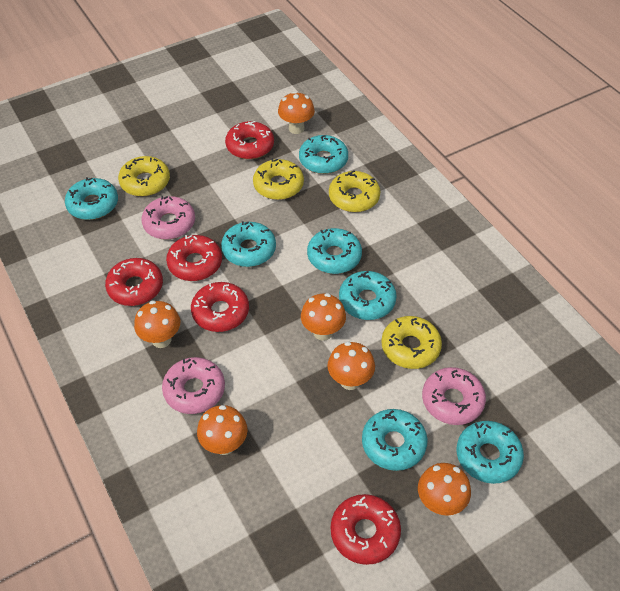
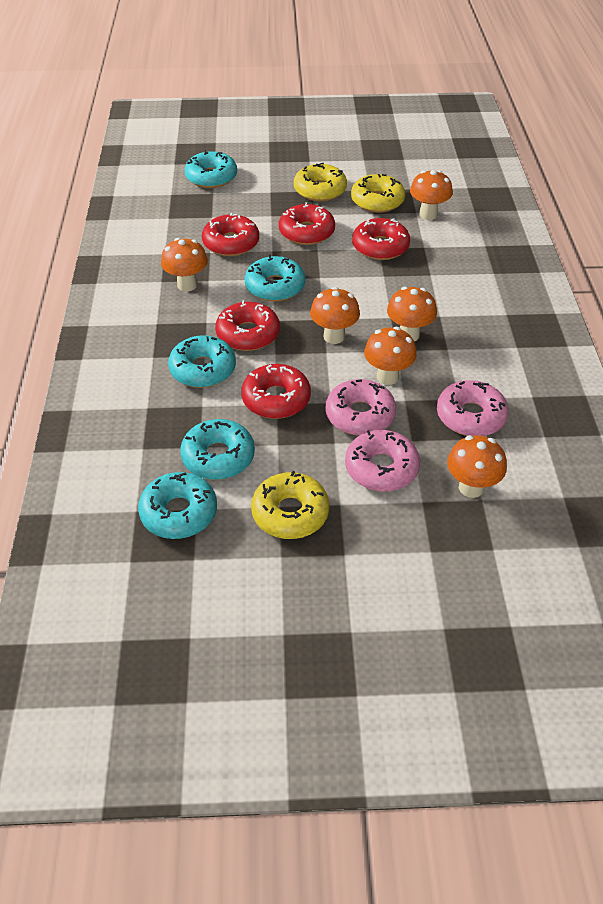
turquoise donut: 7 -> 5
yellow donut: 4 -> 3

